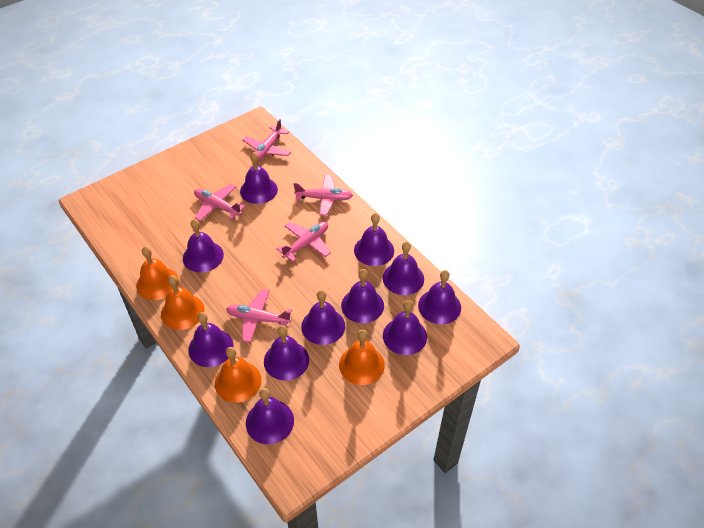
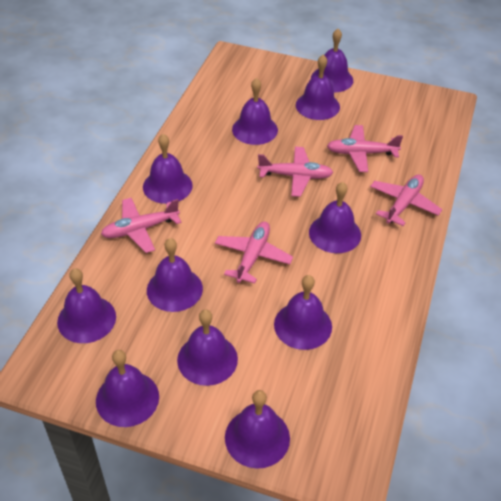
orange bell: 4 -> 0

